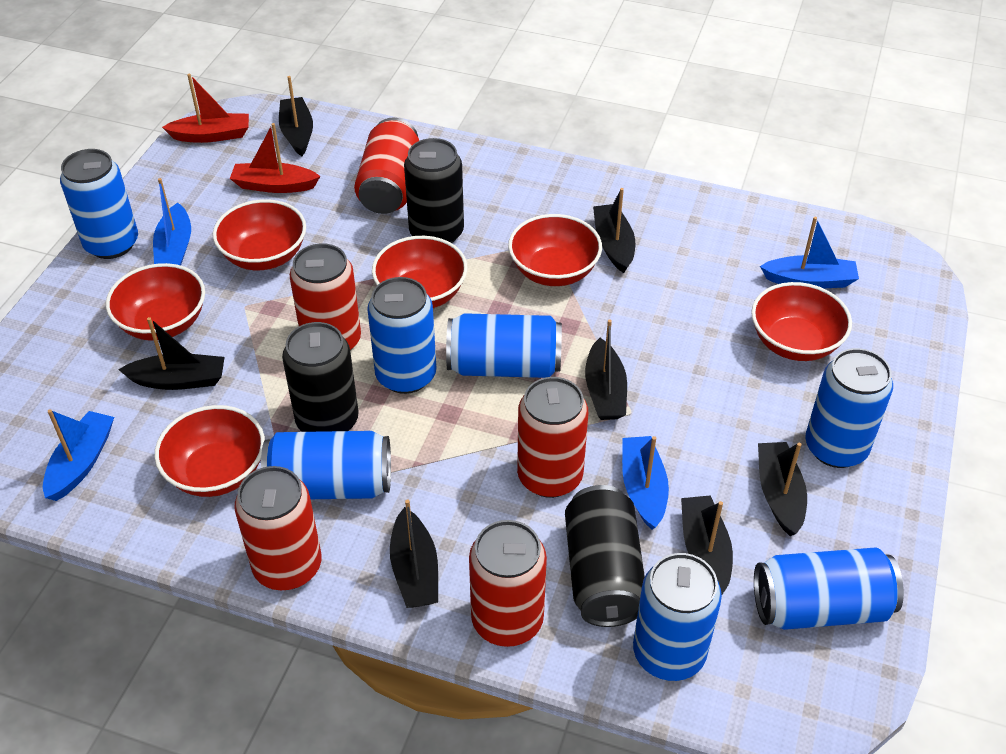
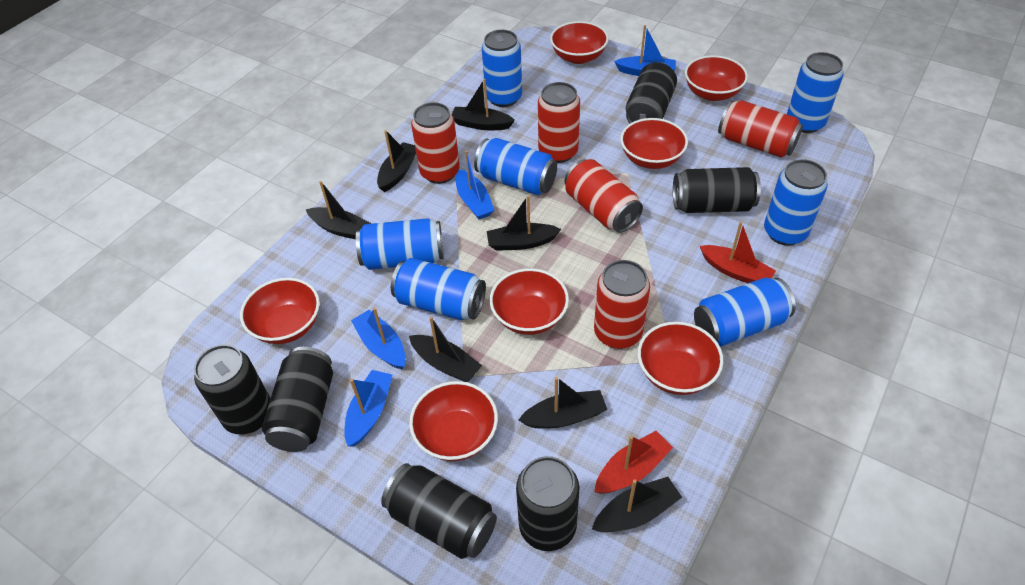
black can: 3 -> 6
red bowl: 6 -> 7

